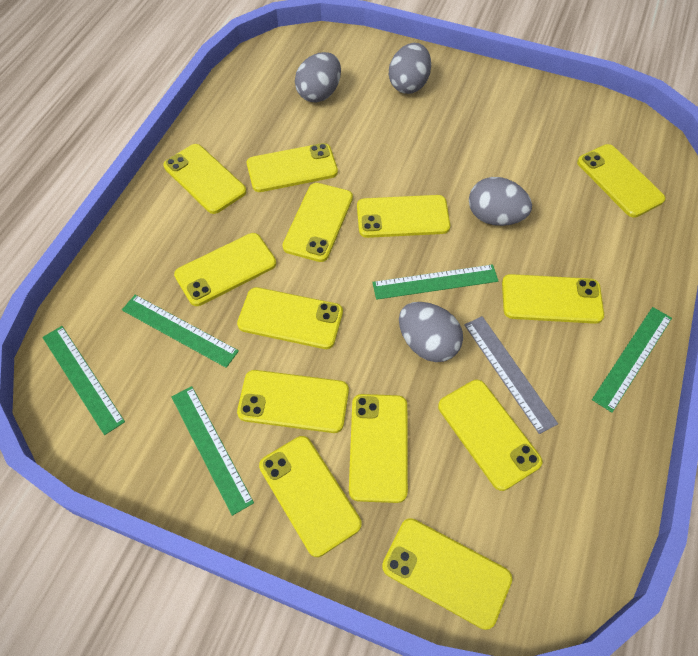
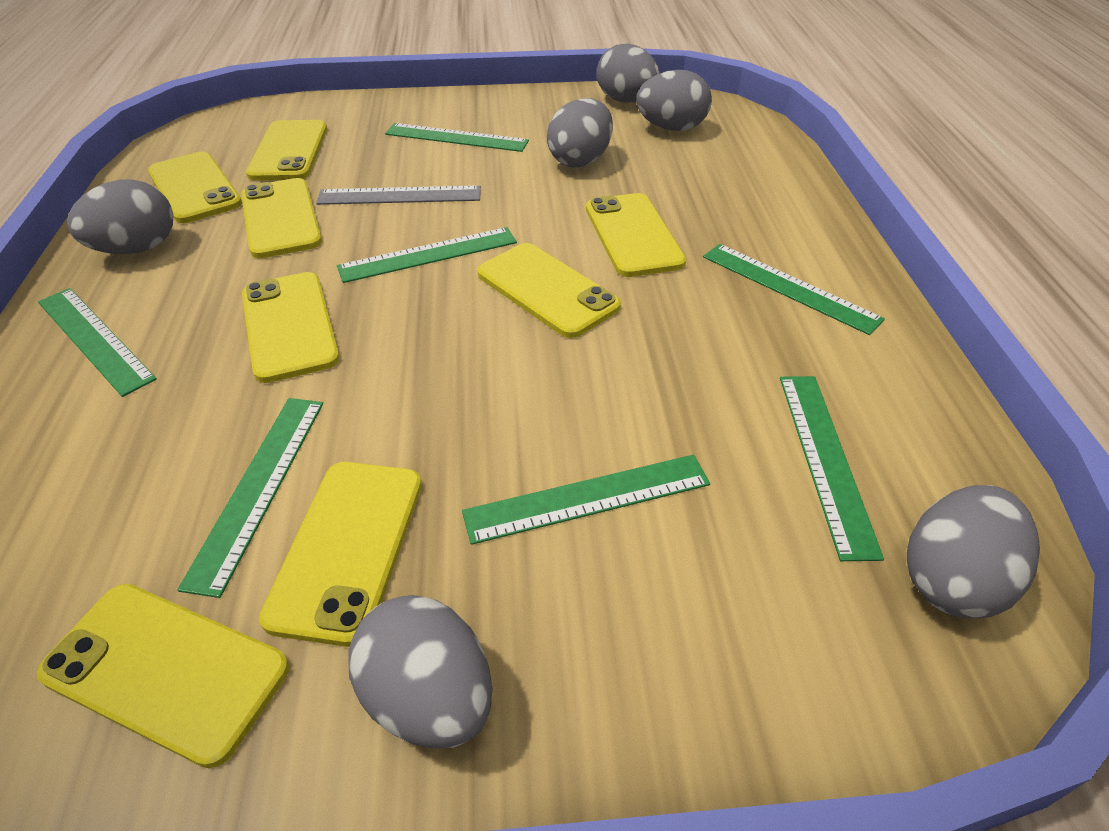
green ruler: 5 -> 7
grey egg: 4 -> 6
yellow phone: 13 -> 8

